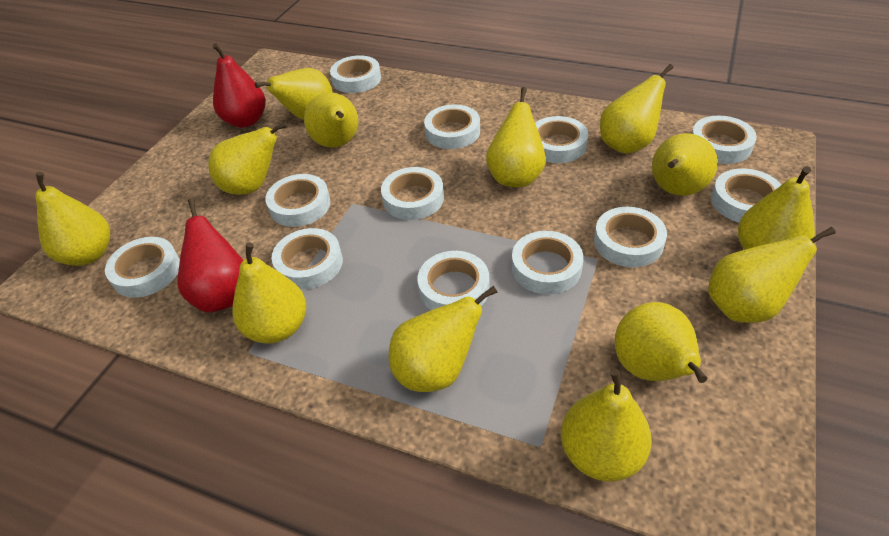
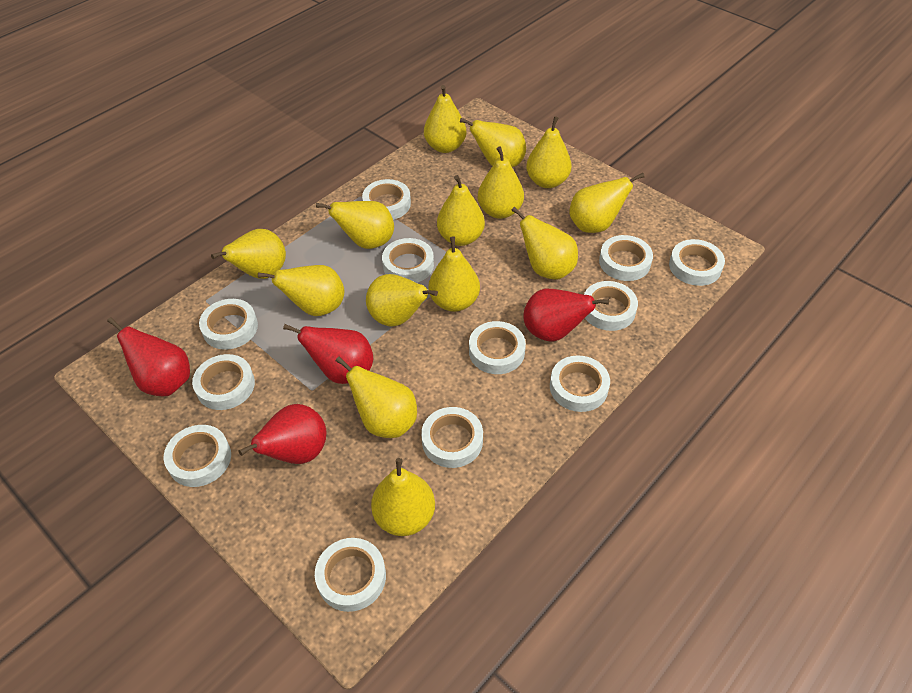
red pear: 2 -> 4
yellow pear: 13 -> 14

